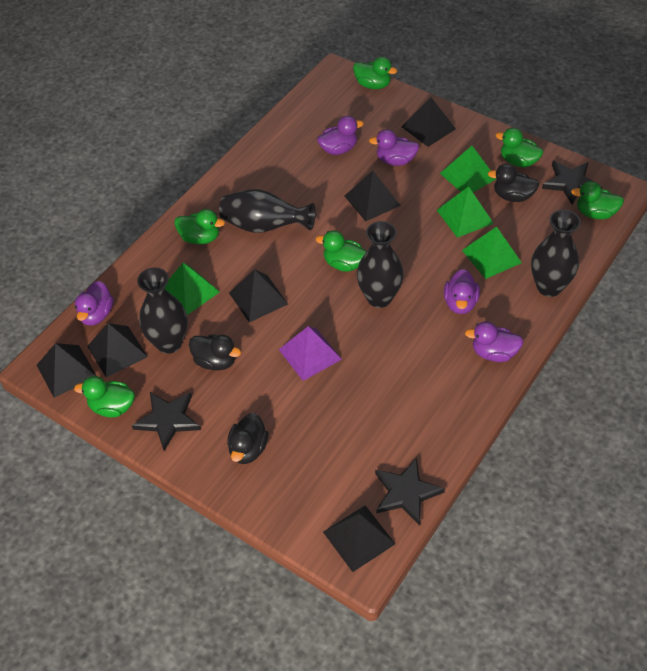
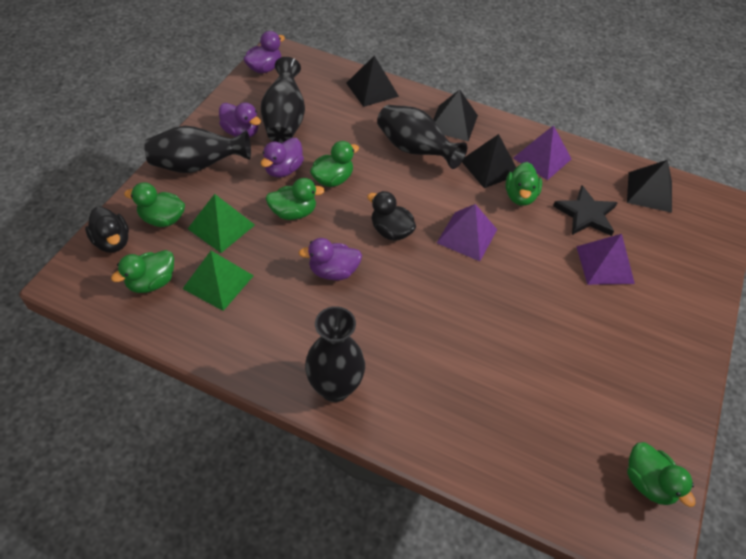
black duck: 3 -> 2
black pyramid: 6 -> 4
black star: 3 -> 1
green pyramid: 4 -> 2
purple duck: 5 -> 4
purple pyramid: 1 -> 3

